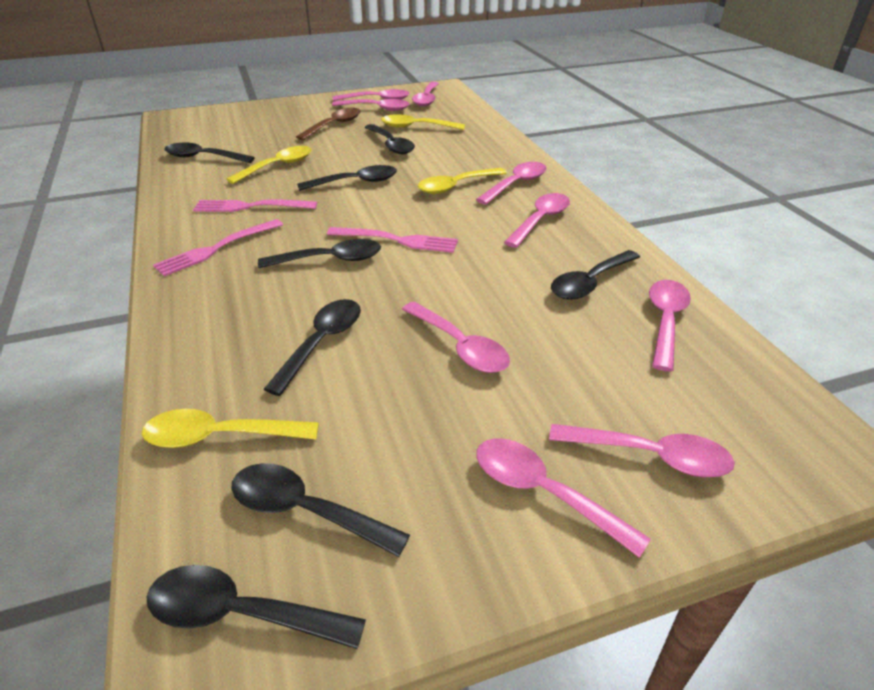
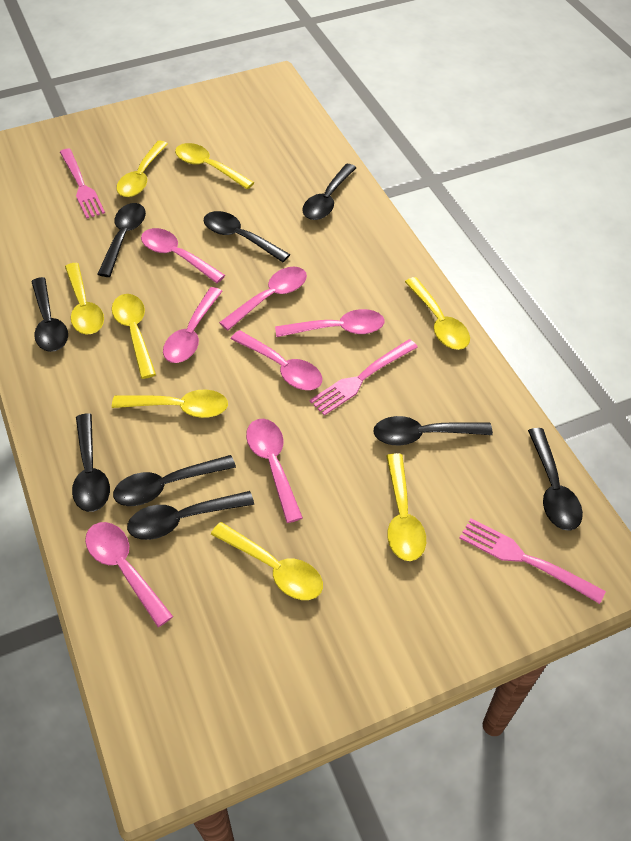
black spoon: 8 -> 9
brown spoon: 1 -> 0
pink spoon: 9 -> 7
yellow spoon: 4 -> 8

